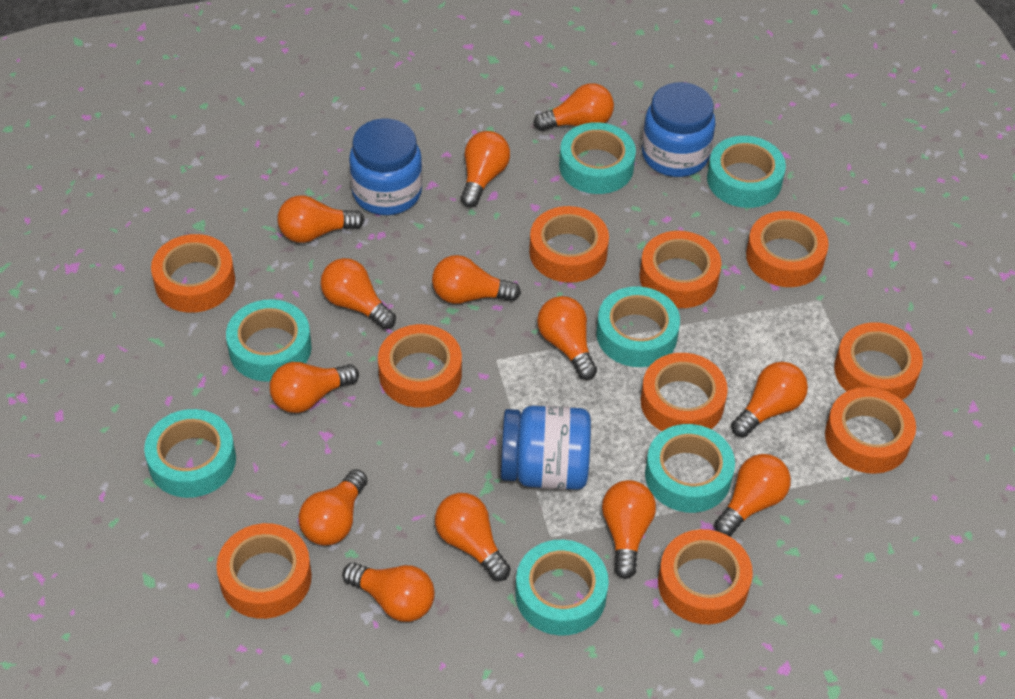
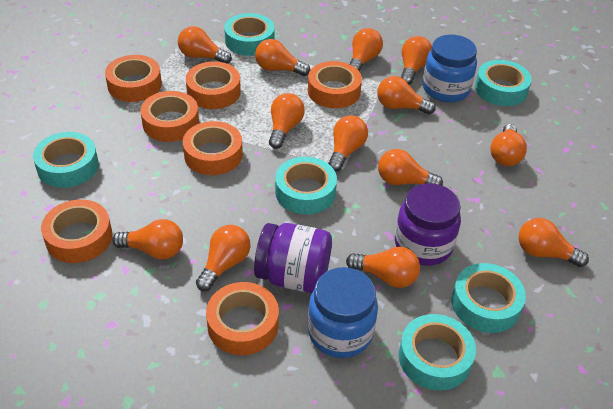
blue jar: 3 -> 2
orange tape: 10 -> 7
purple jar: 0 -> 2
turquoise tape: 7 -> 6

